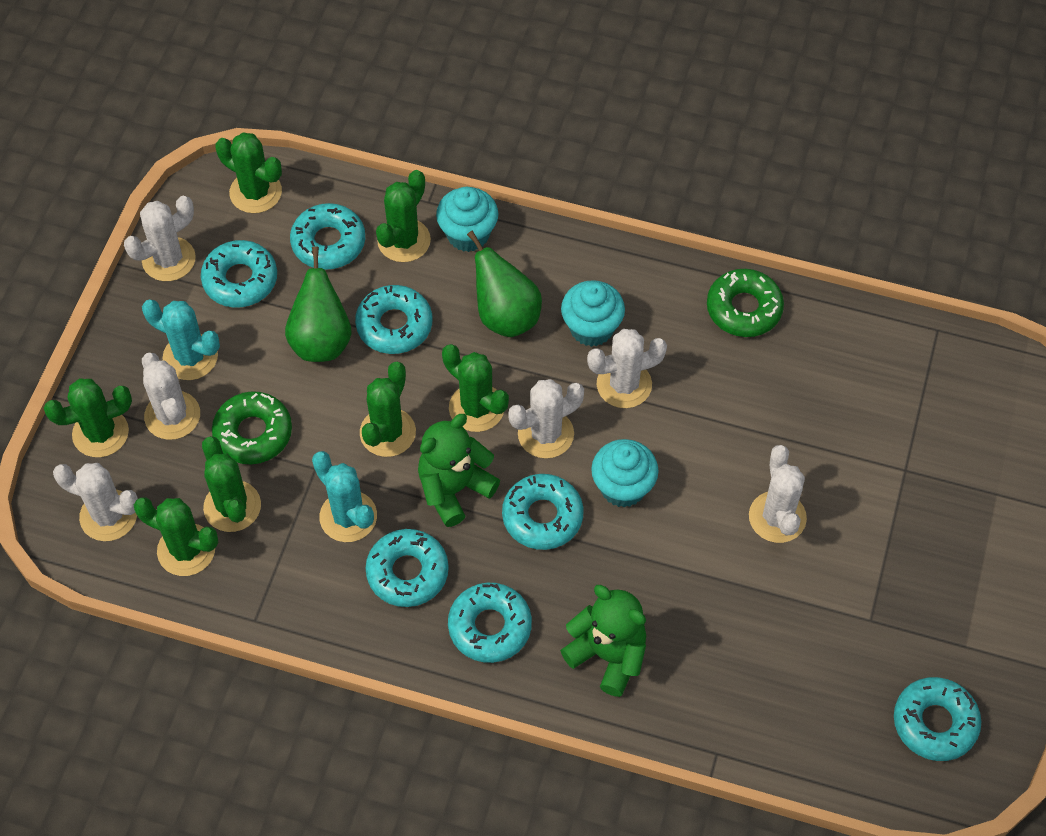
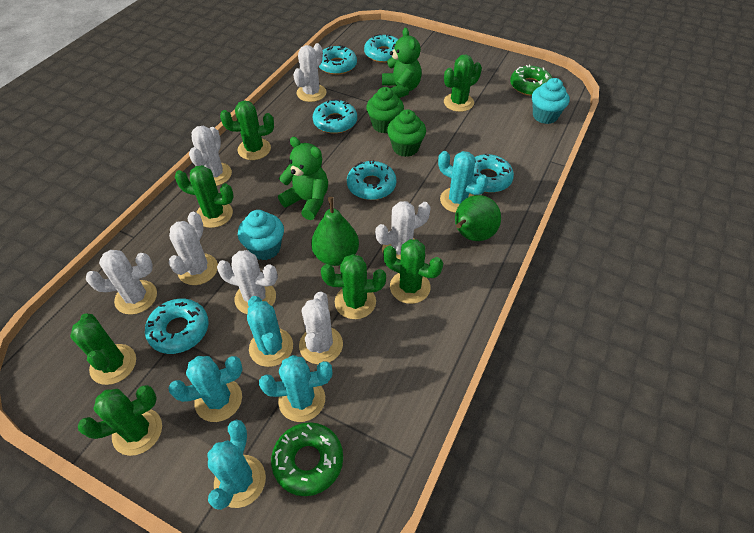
green cupcake: 0 -> 2
turquoise cactus: 2 -> 5
turquoise cupcake: 3 -> 2
turquoise donut: 7 -> 6
white cactus: 6 -> 7

